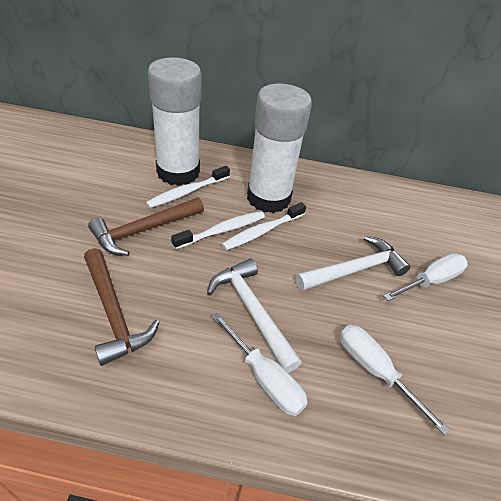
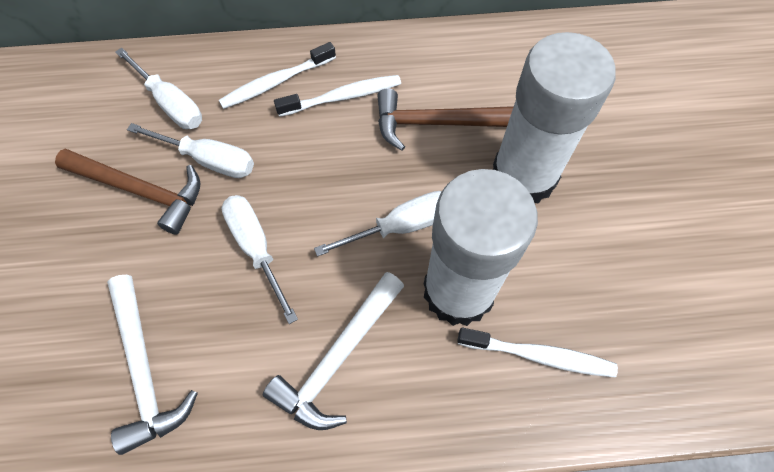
white screwdriver: 3 -> 4

